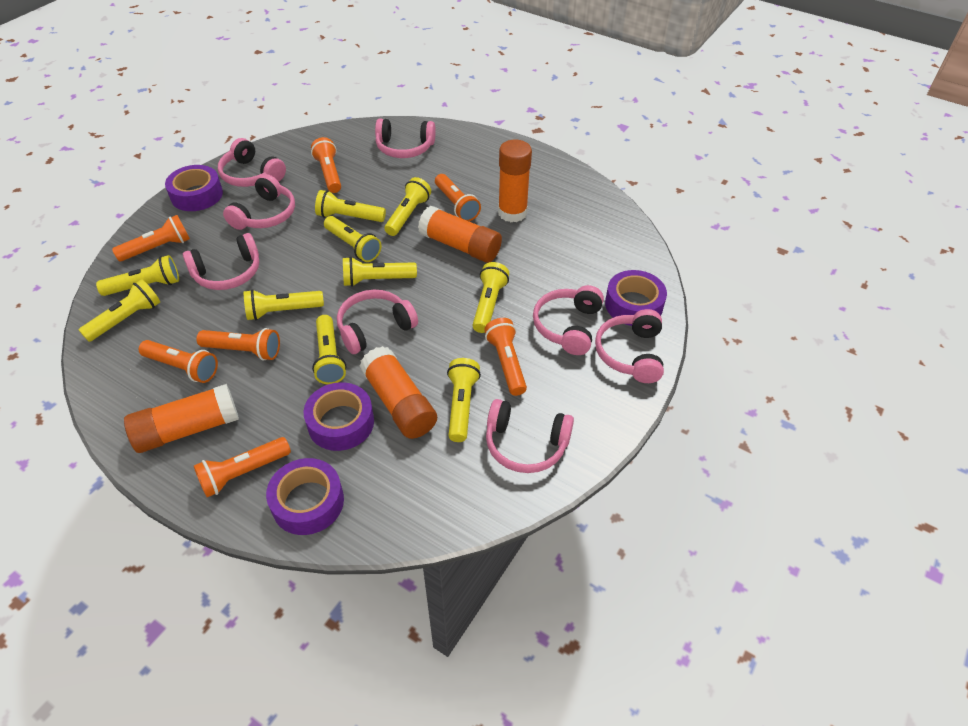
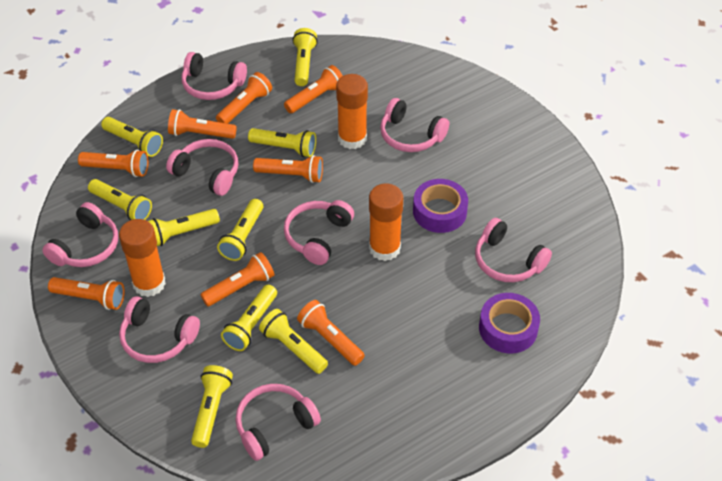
orange flashlight: 7 -> 8
orange glue stick: 4 -> 3
purple tape: 4 -> 2
yellow flashlight: 10 -> 9

